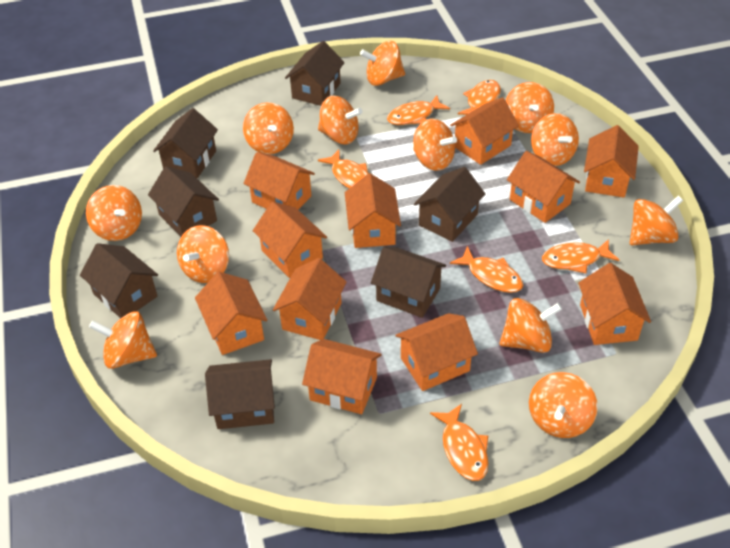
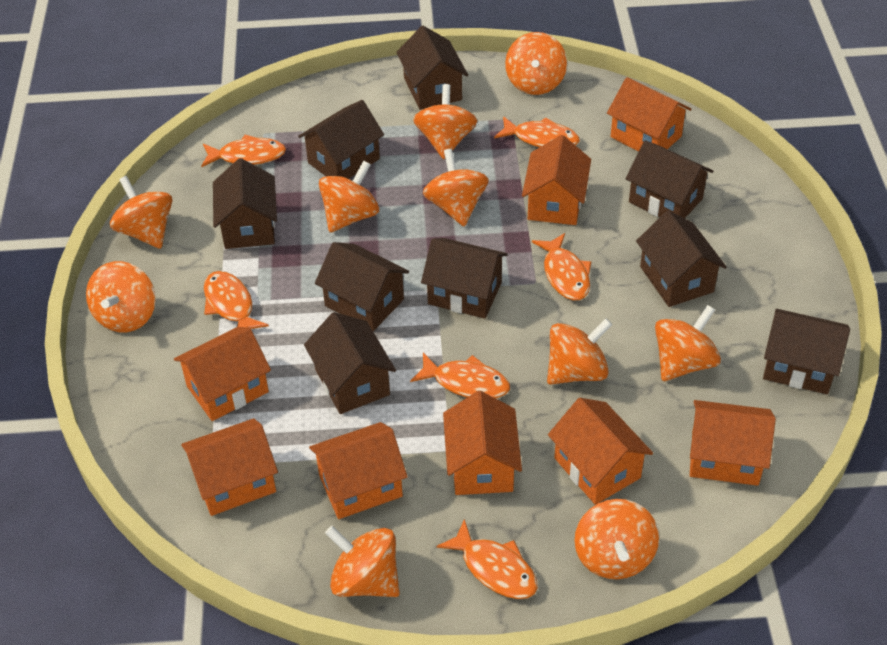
brown house: 7 -> 9
orange house: 11 -> 8
orange spinning top: 12 -> 10

